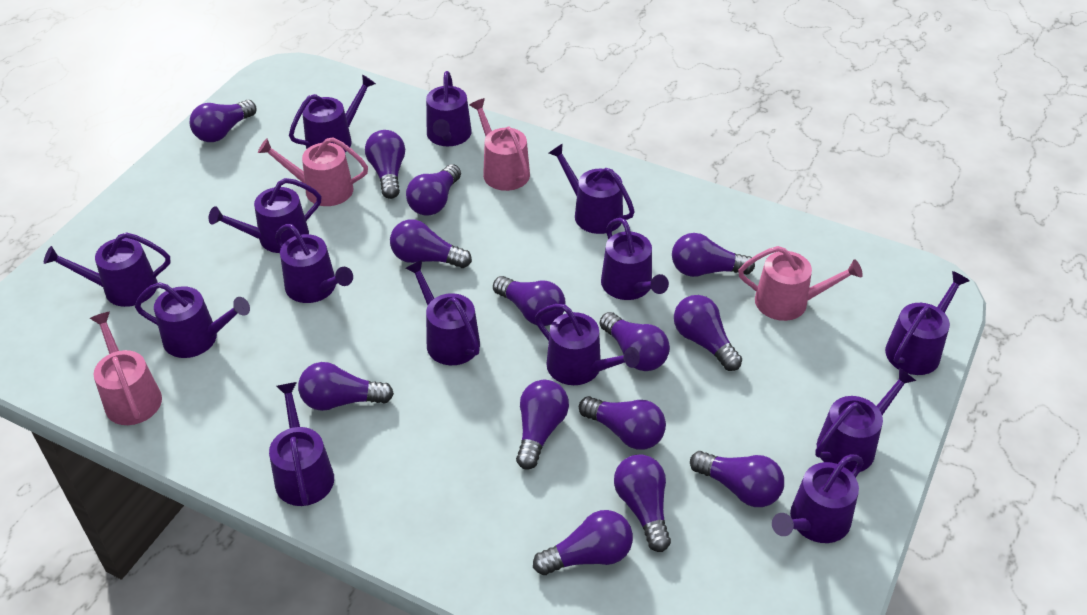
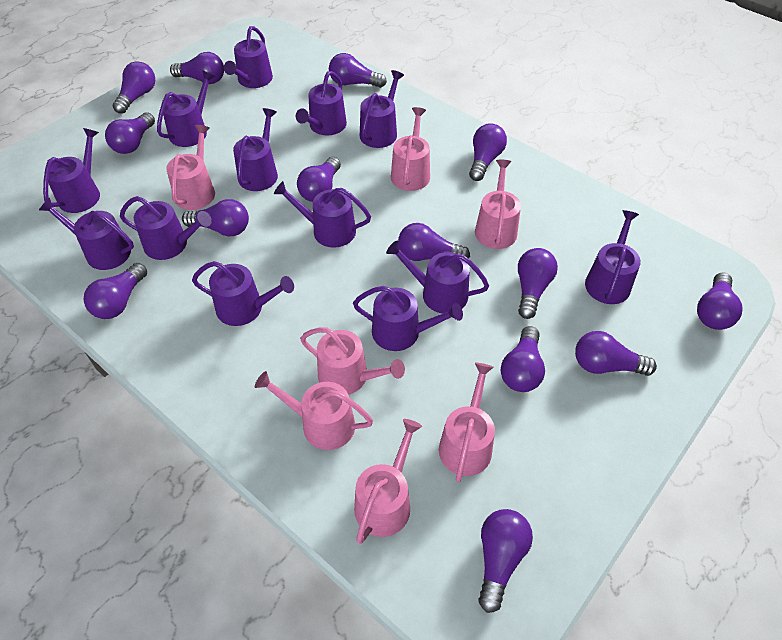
pink watering can: 4 -> 7
purple watering can: 14 -> 13

